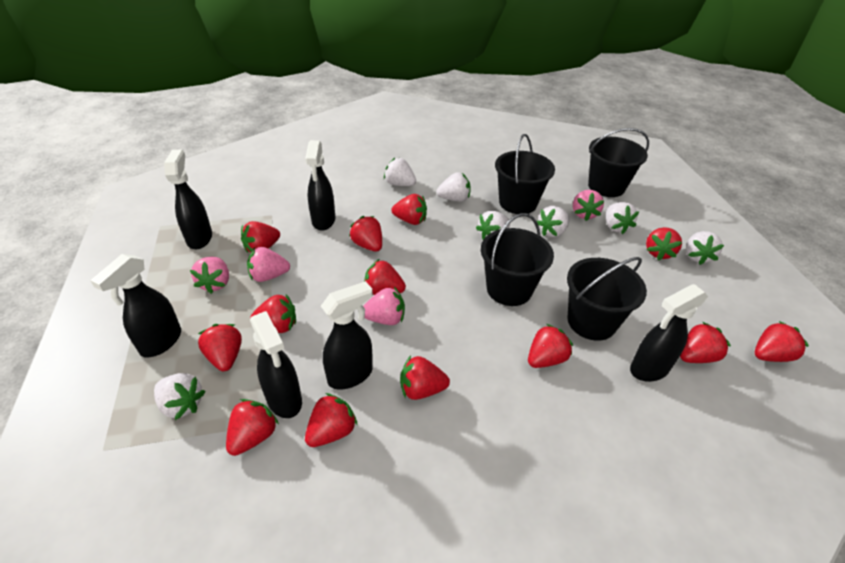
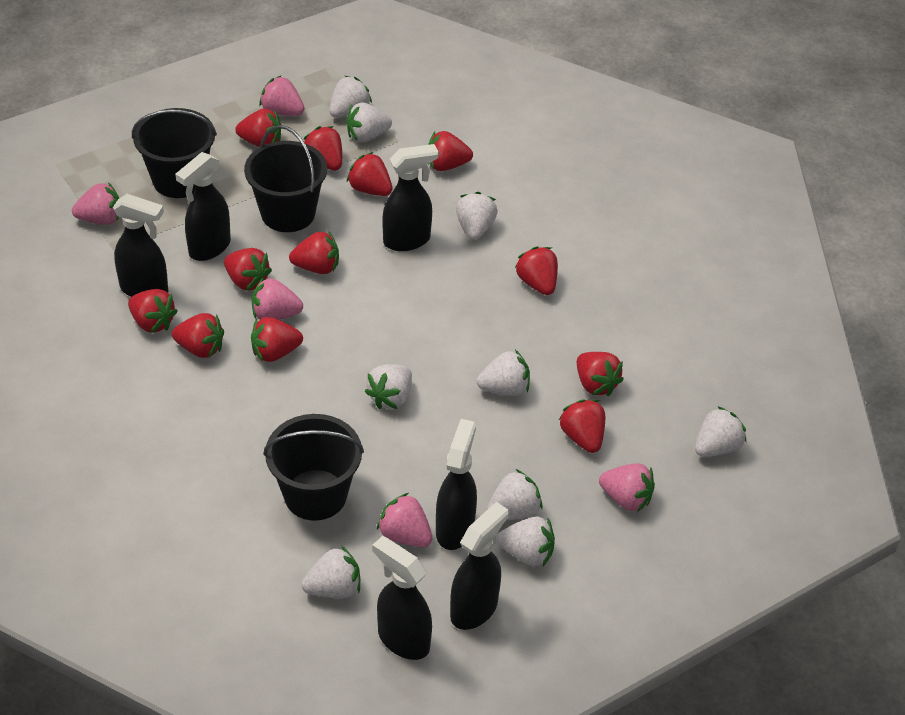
black bucket: 4 -> 3
pink strawberry: 4 -> 5
red strawberry: 13 -> 12
white strawberry: 7 -> 9

